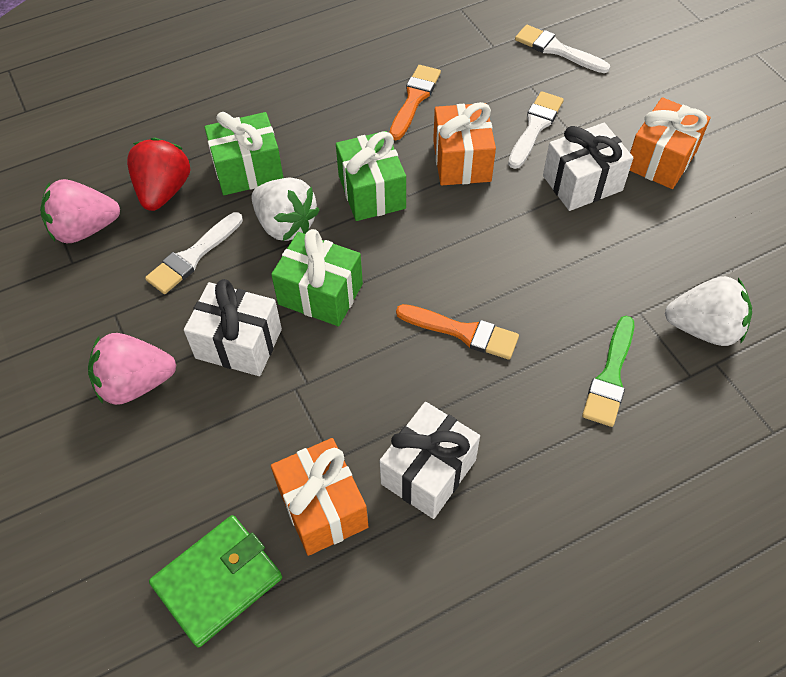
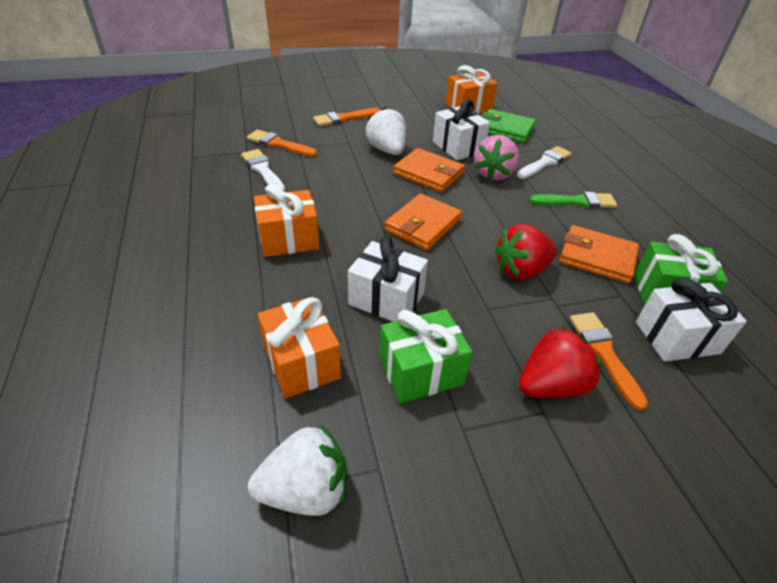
green gift: 3 -> 2
orange brush: 2 -> 3
orange wallet: 0 -> 3
pink strawberry: 2 -> 1
red strawberry: 1 -> 2
white brush: 3 -> 2

